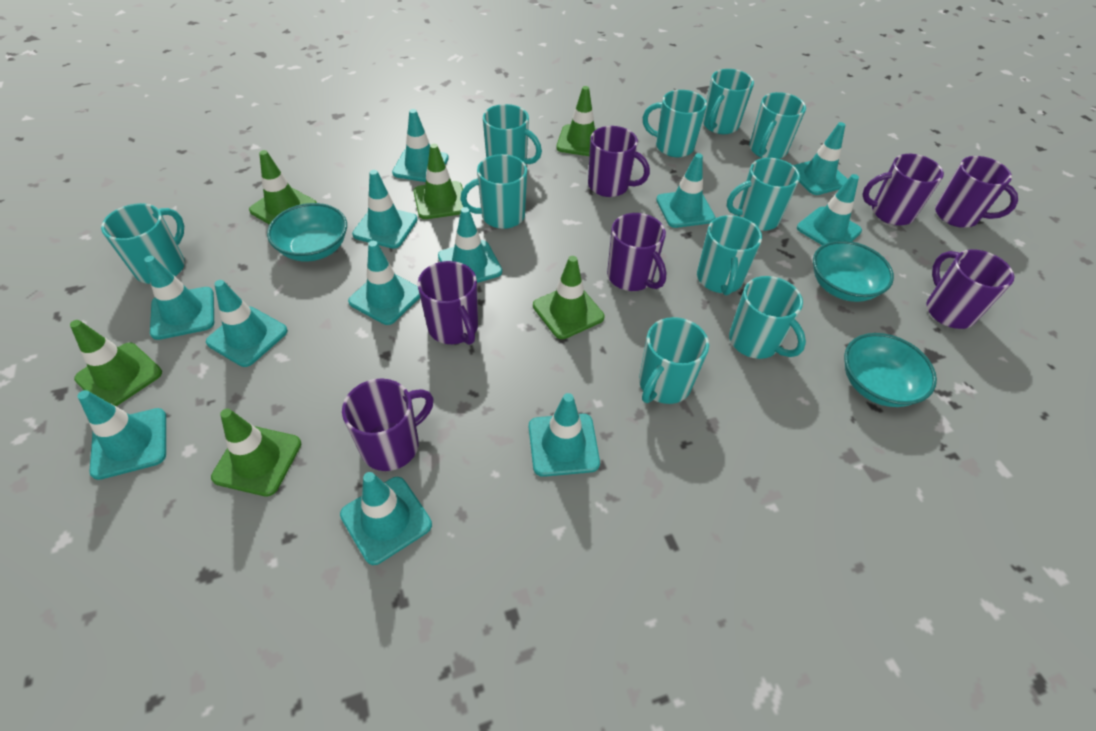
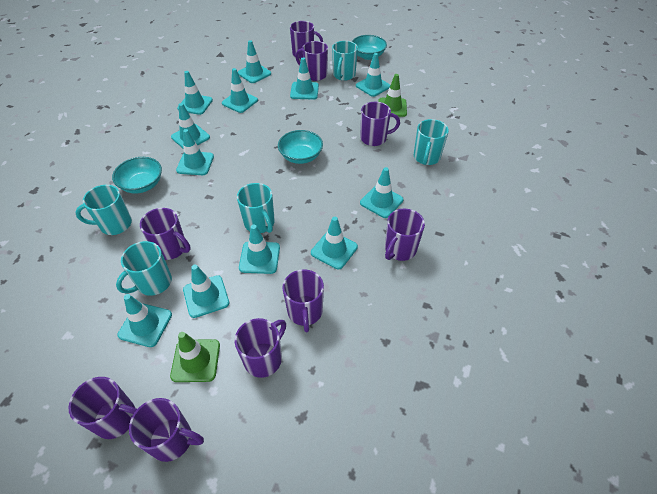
green traffic cone: 6 -> 2
purple mug: 7 -> 9
turquoise mug: 10 -> 5

